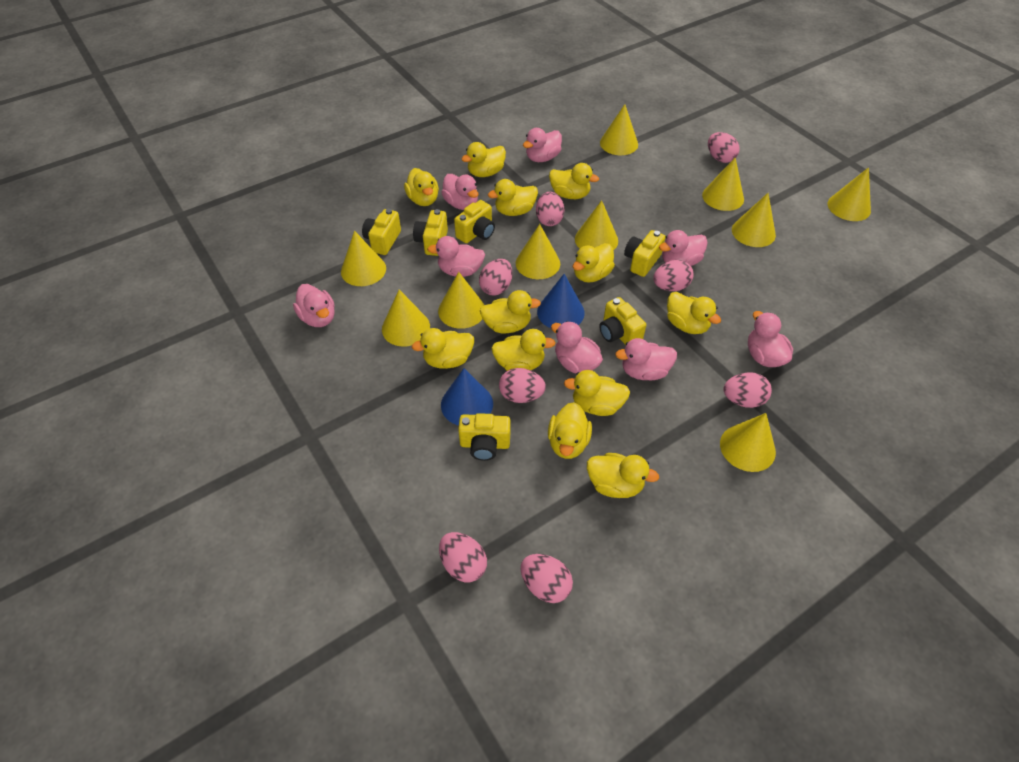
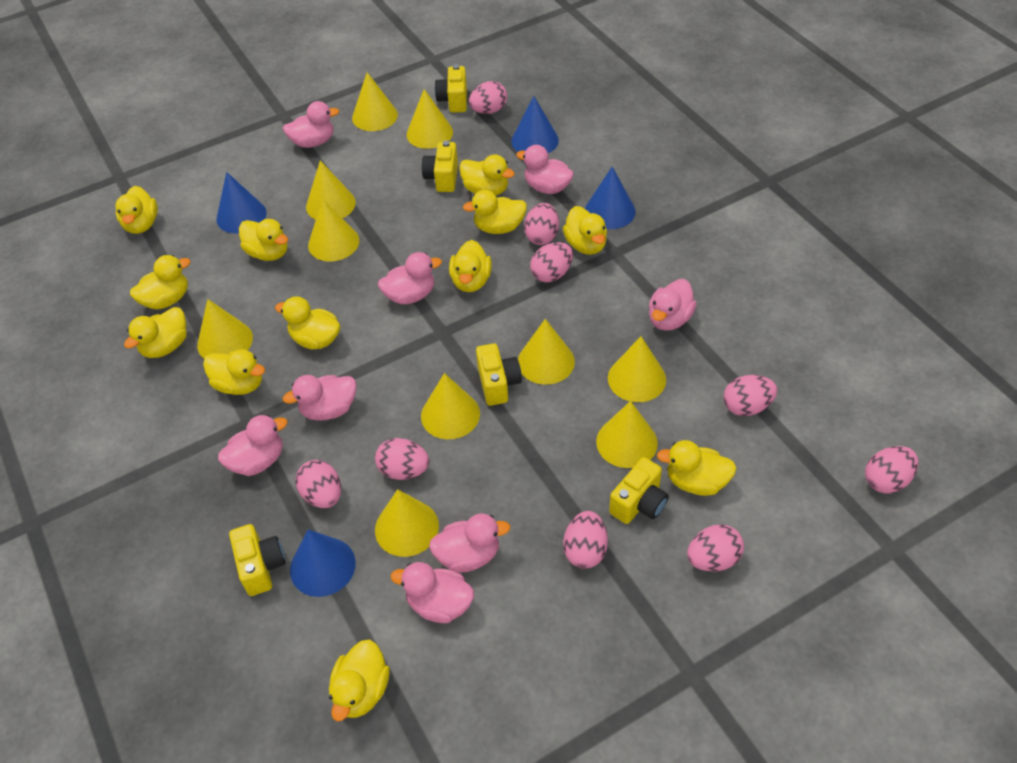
blue cone: 2 -> 4
pink egg: 8 -> 9
yellow camera: 6 -> 5

